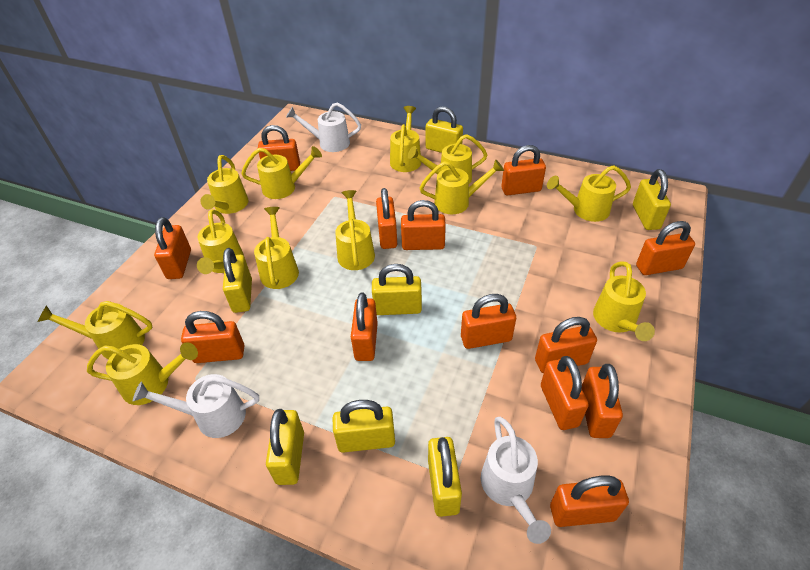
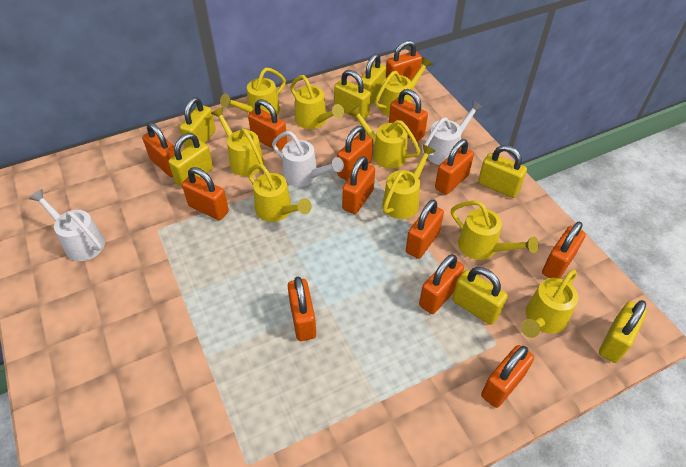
yellow watering can: 12 -> 9

